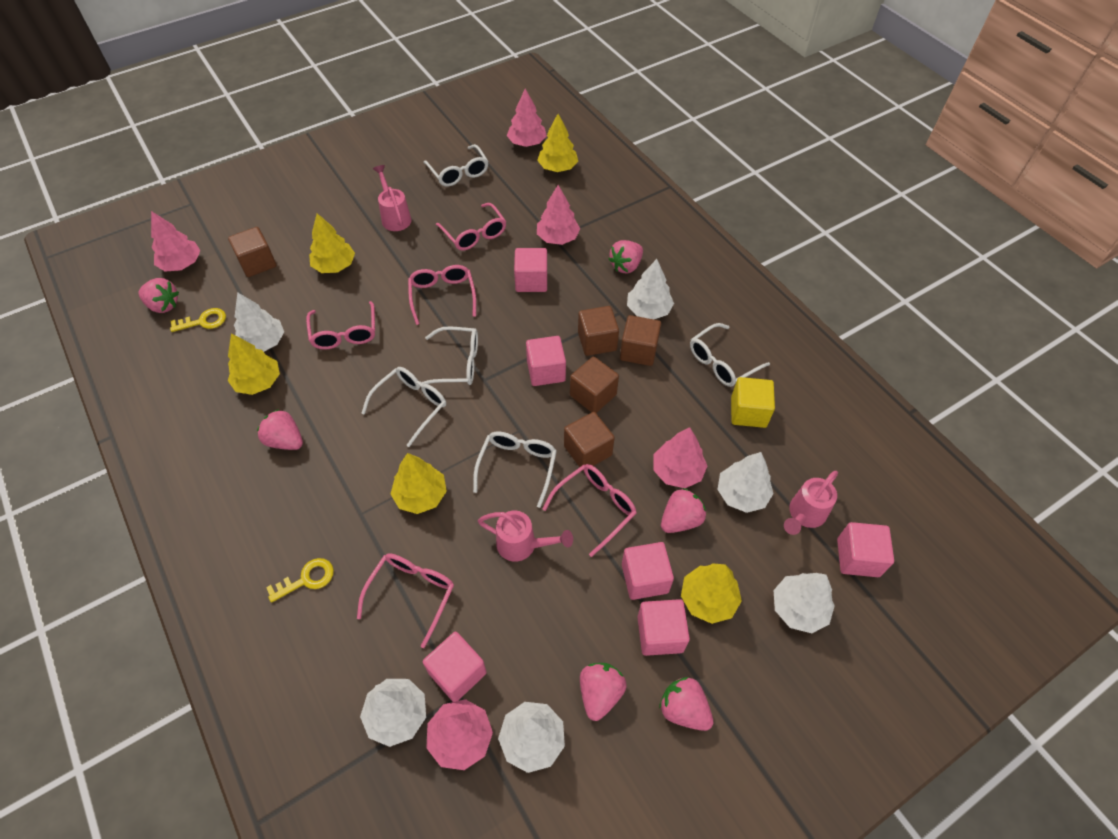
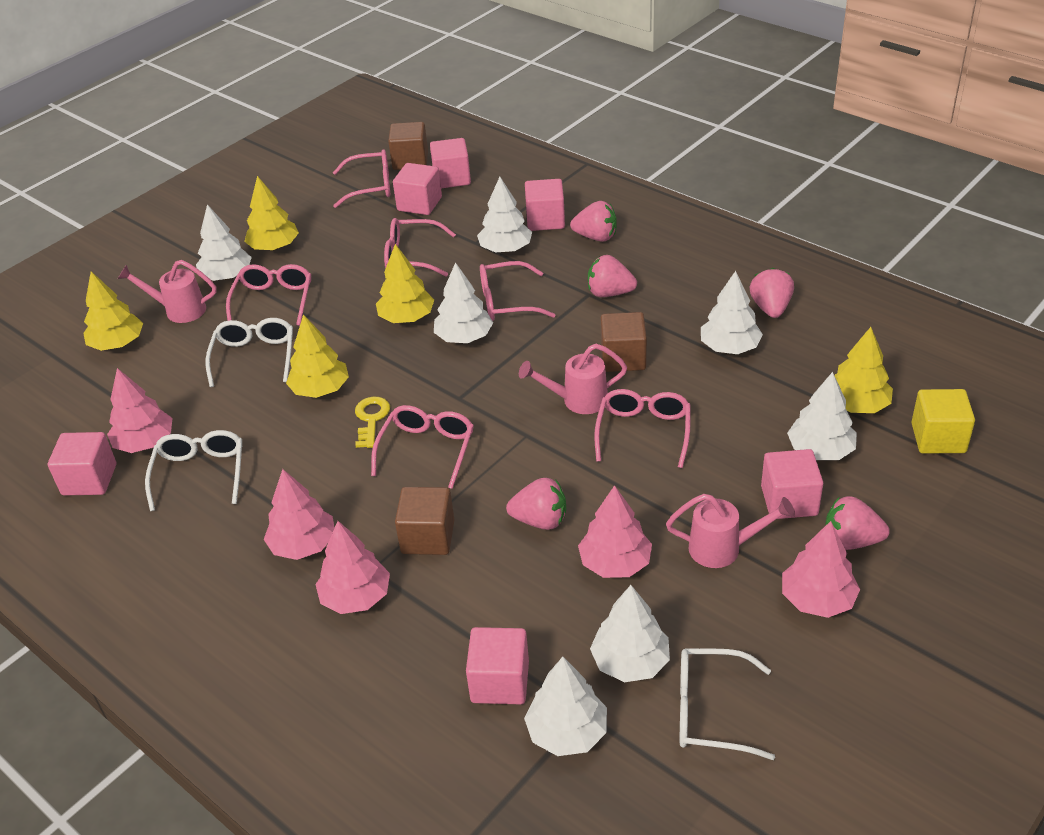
brown cube: 5 -> 3
pink glasses: 5 -> 6
pink strawberry: 6 -> 5
white glasses: 5 -> 3
white tree: 6 -> 7
yellow key: 2 -> 1

